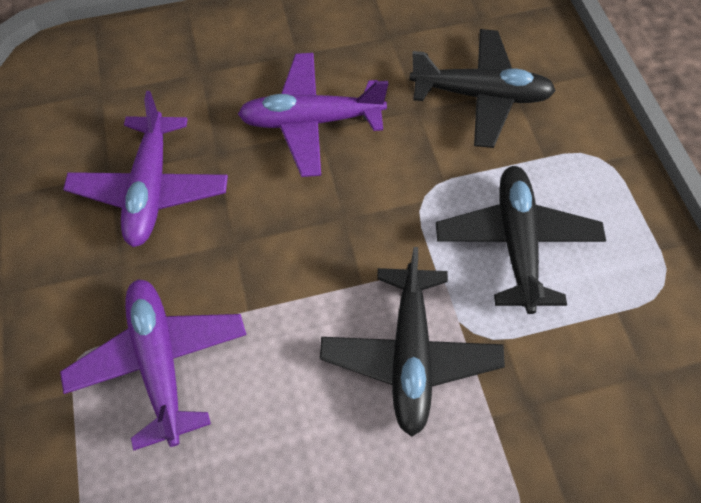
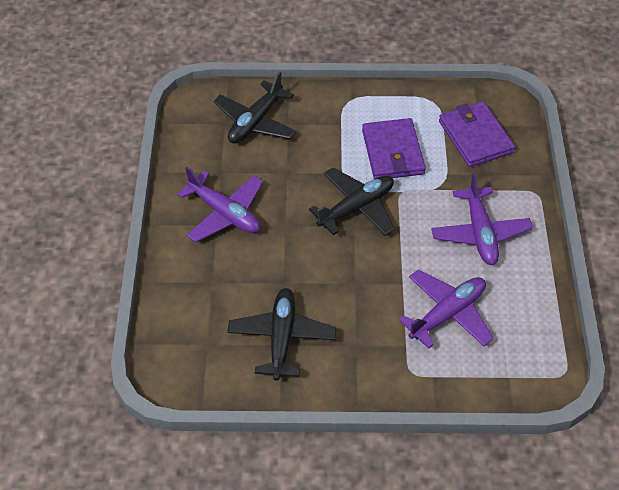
purple wallet: 0 -> 2

